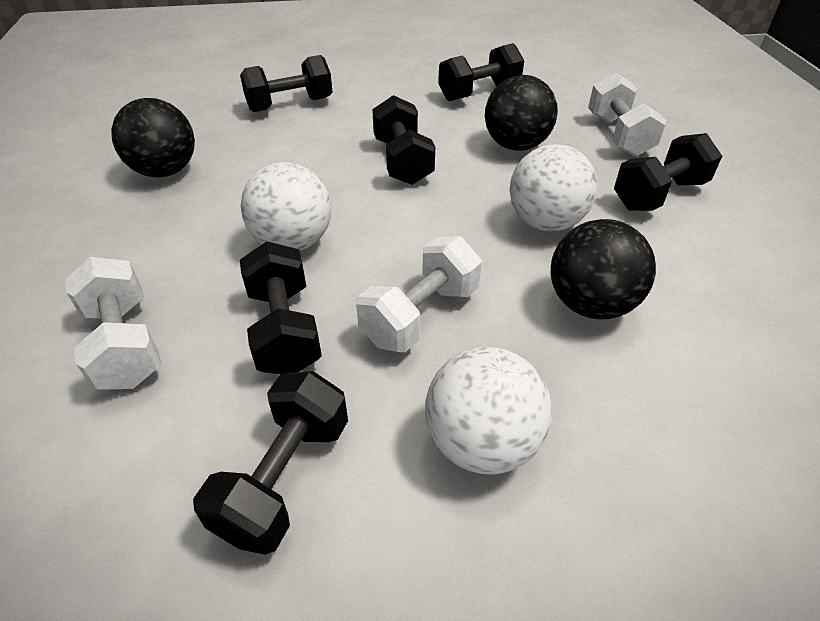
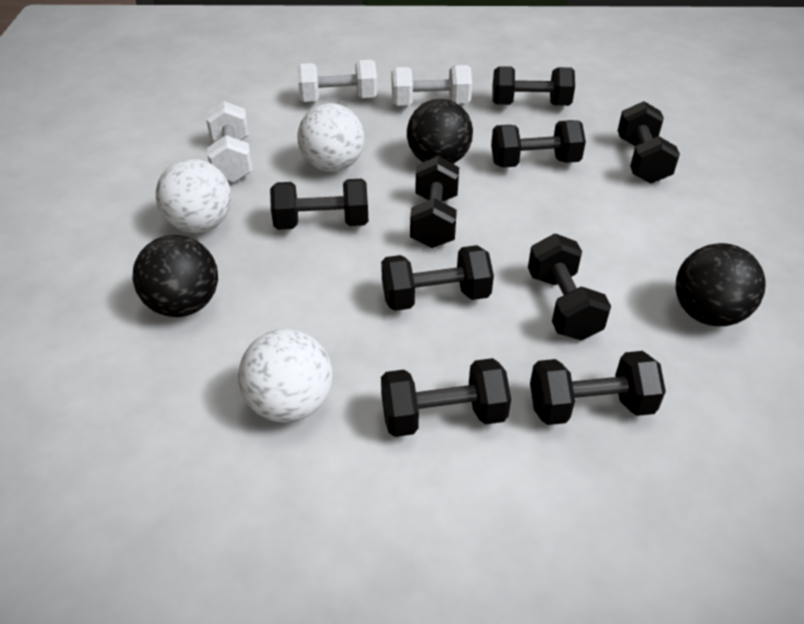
black dumbbell: 6 -> 9

